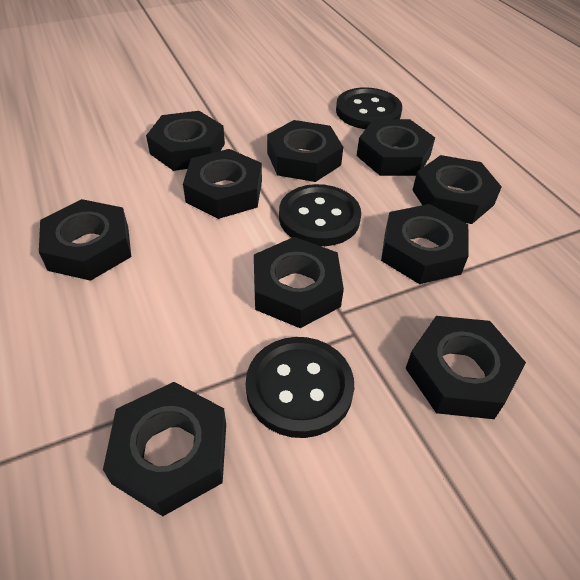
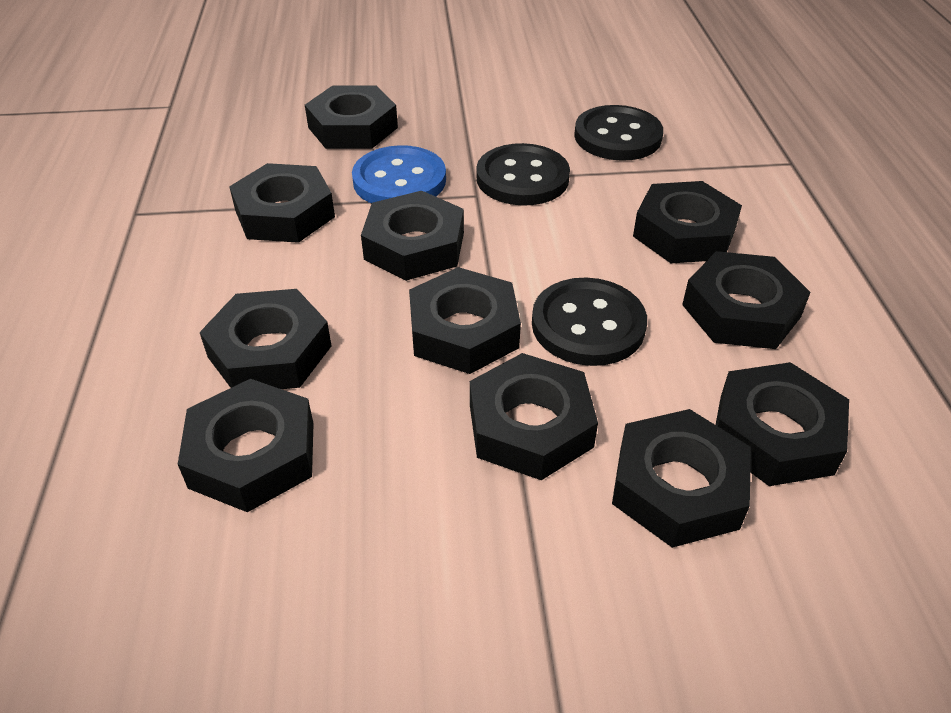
black nut: 10 -> 11
blue button: 0 -> 1

